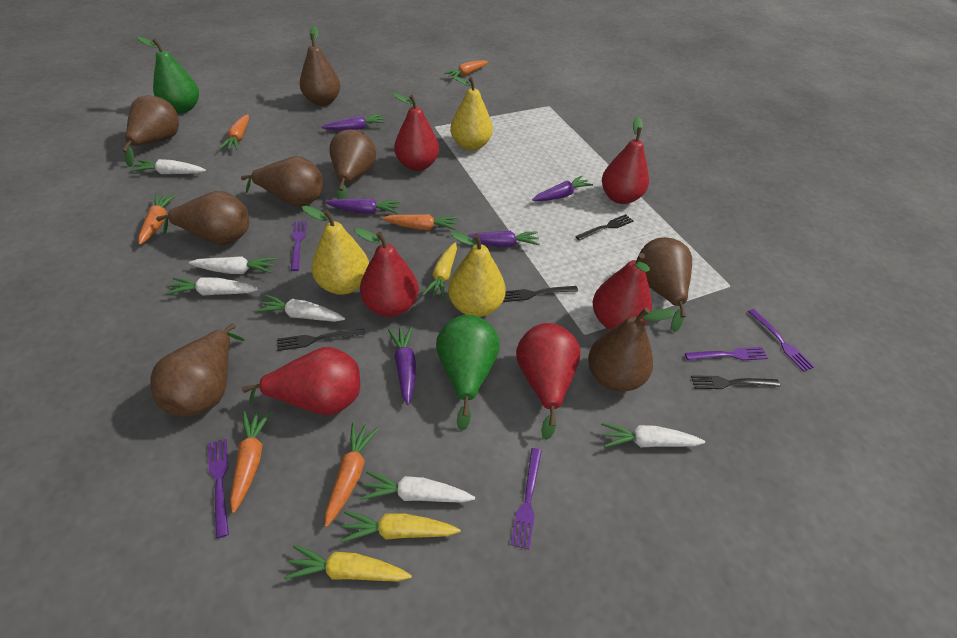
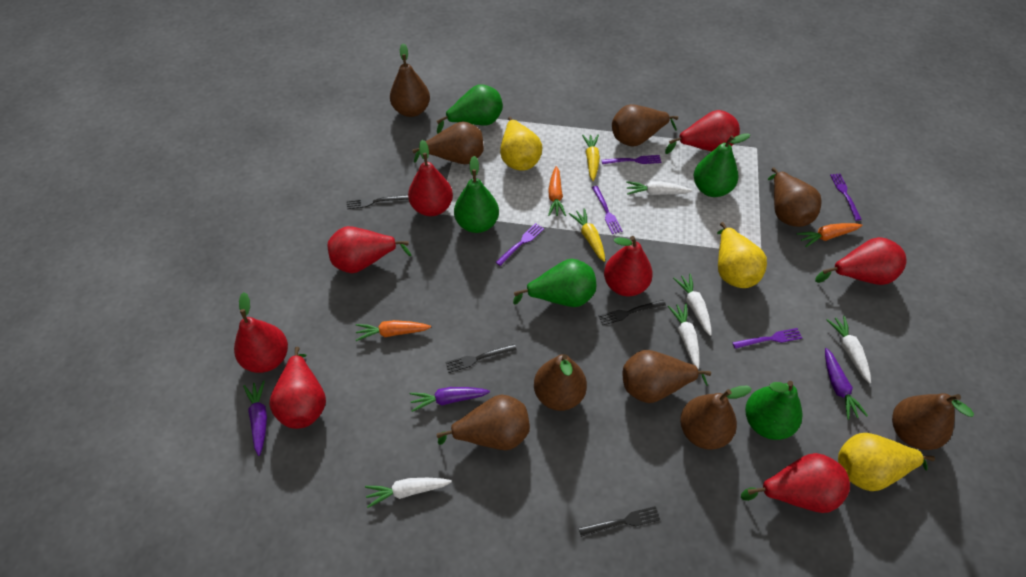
brown pear: 8 -> 9
green pear: 2 -> 5
orange carrot: 6 -> 3
purple carrot: 5 -> 3
red pear: 6 -> 8
white carrot: 6 -> 5
yellow carrot: 3 -> 2

